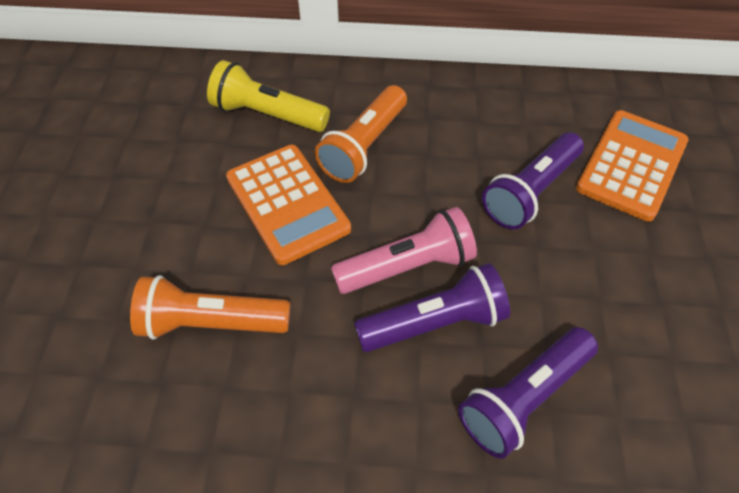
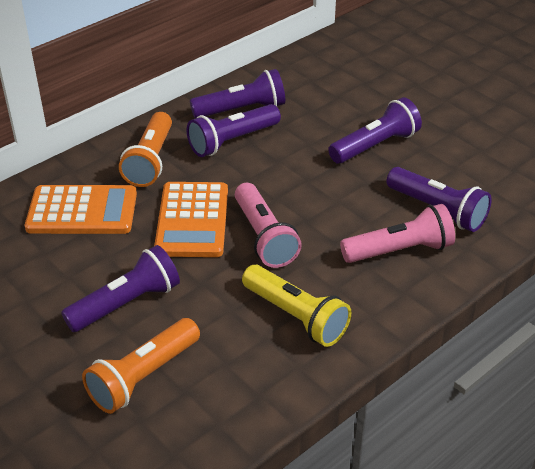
pink flashlight: 1 -> 2
purple flashlight: 3 -> 5

